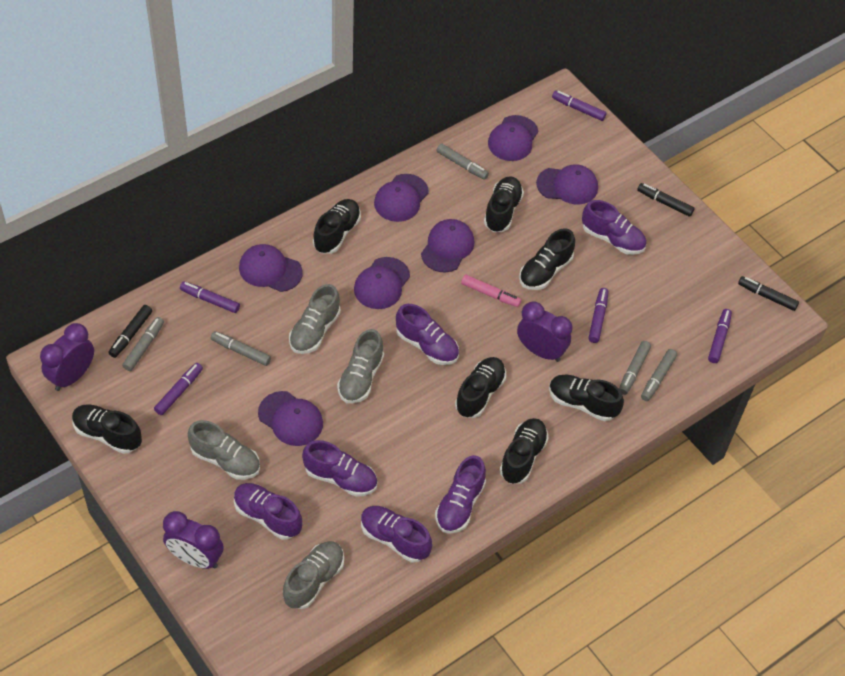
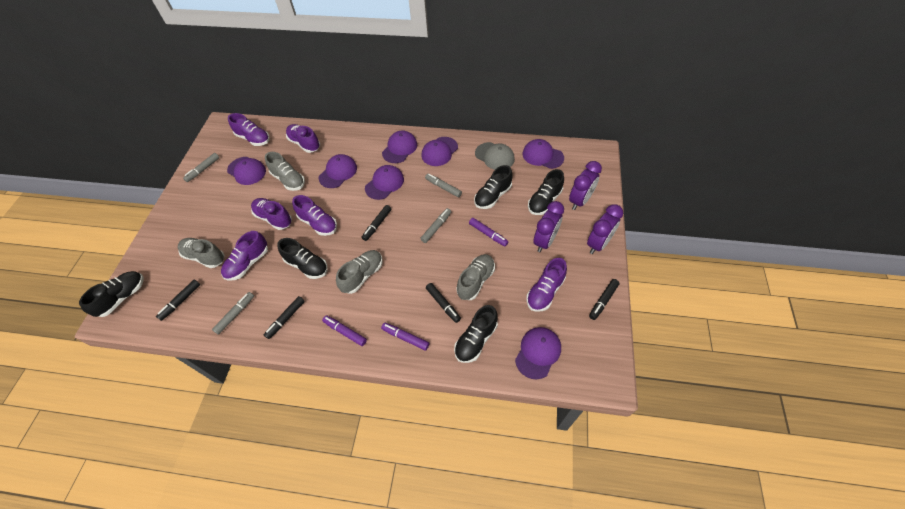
black marker: 3 -> 5
black shoe: 7 -> 5
grey cap: 0 -> 1
grey marker: 5 -> 4
pink marker: 1 -> 0
purple marker: 5 -> 3

